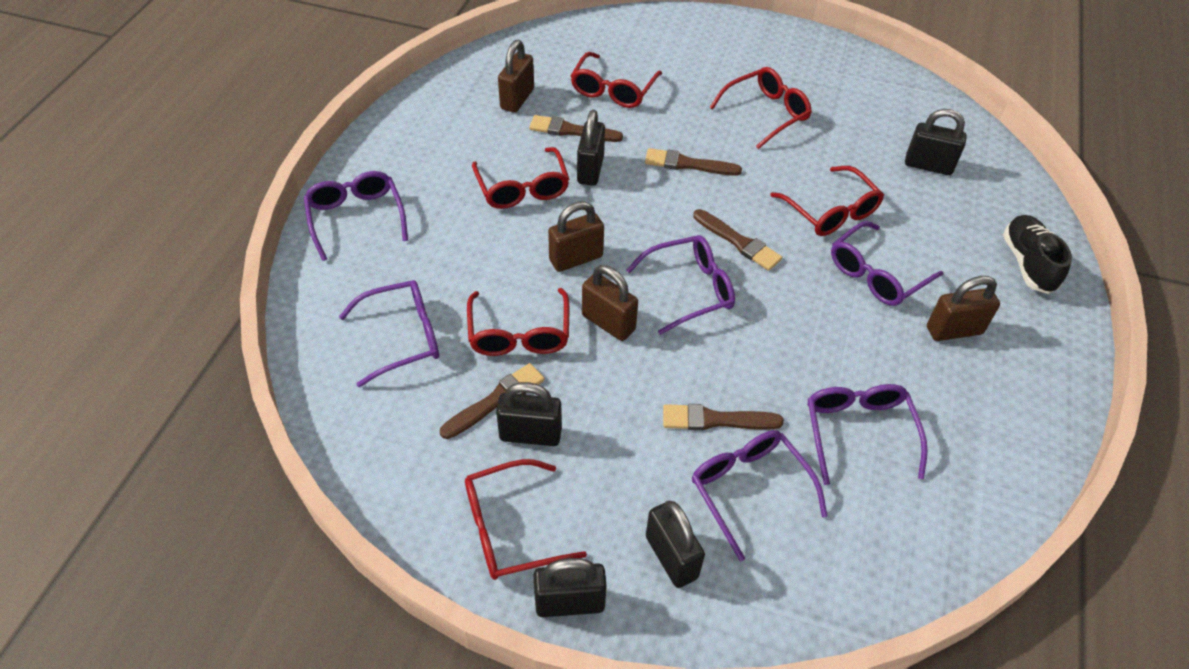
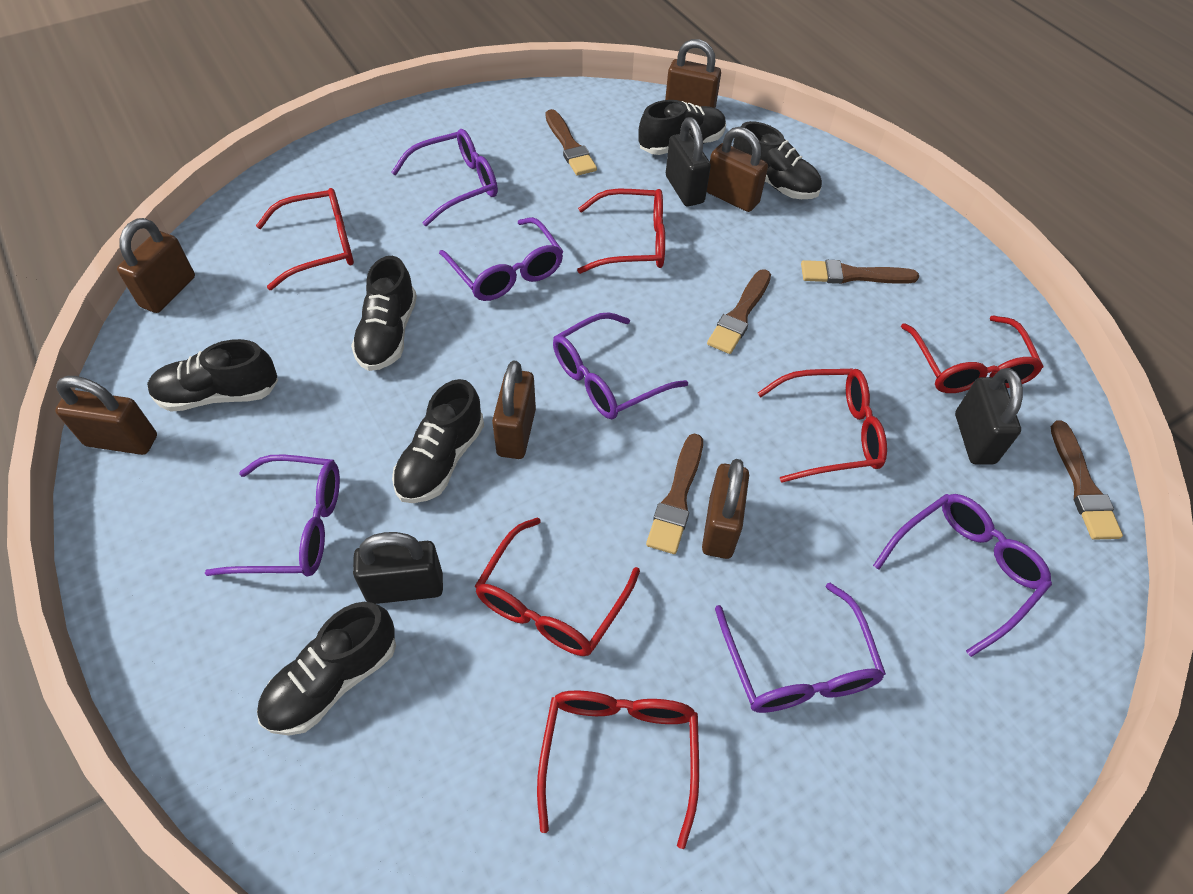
black padlock: 5 -> 3
black shoe: 1 -> 6
brown padlock: 4 -> 6

